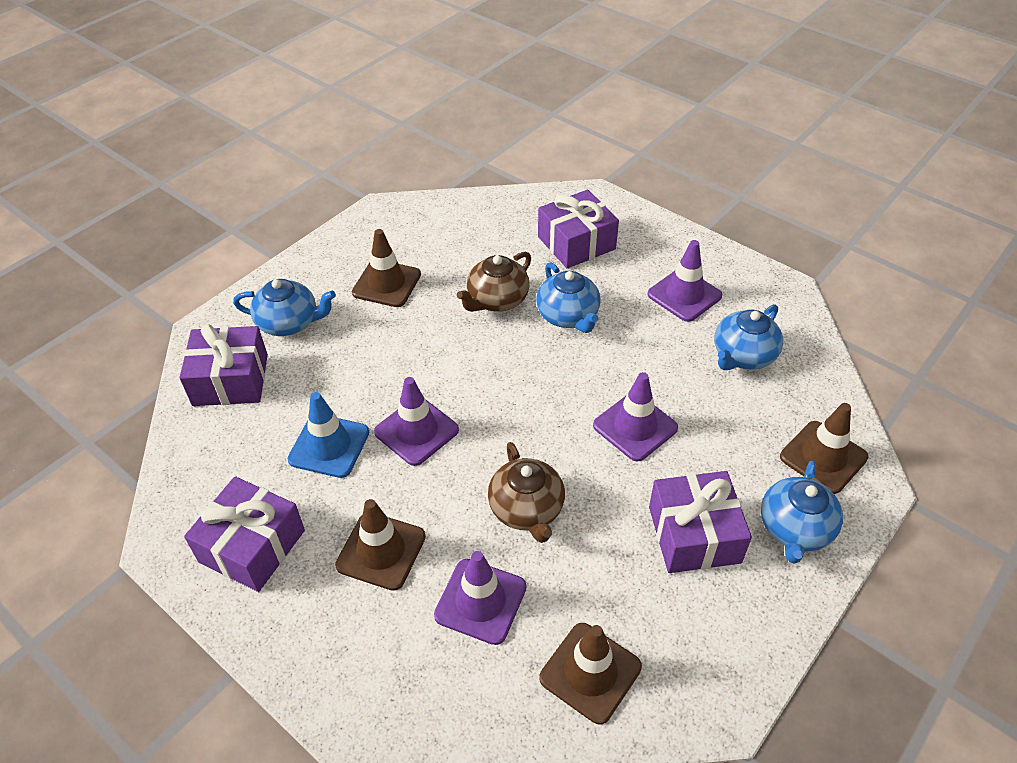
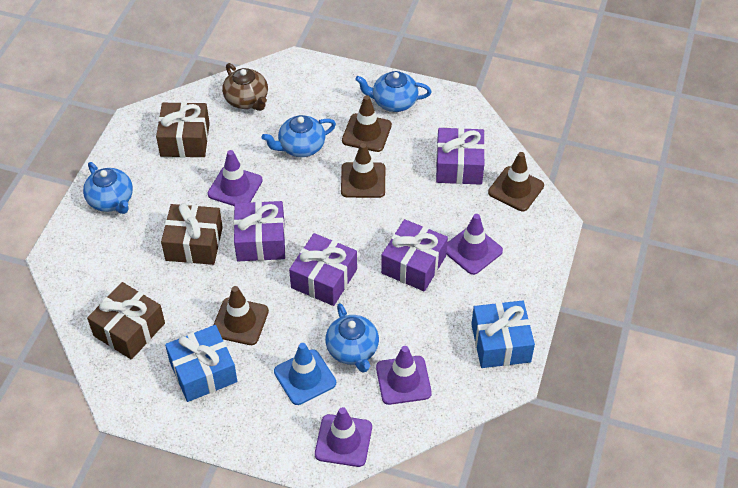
blue gift: 0 -> 2
brown gift: 0 -> 3
brown teapot: 2 -> 1

